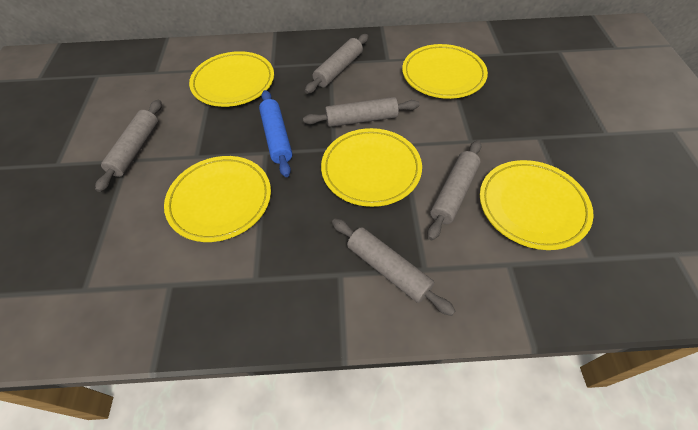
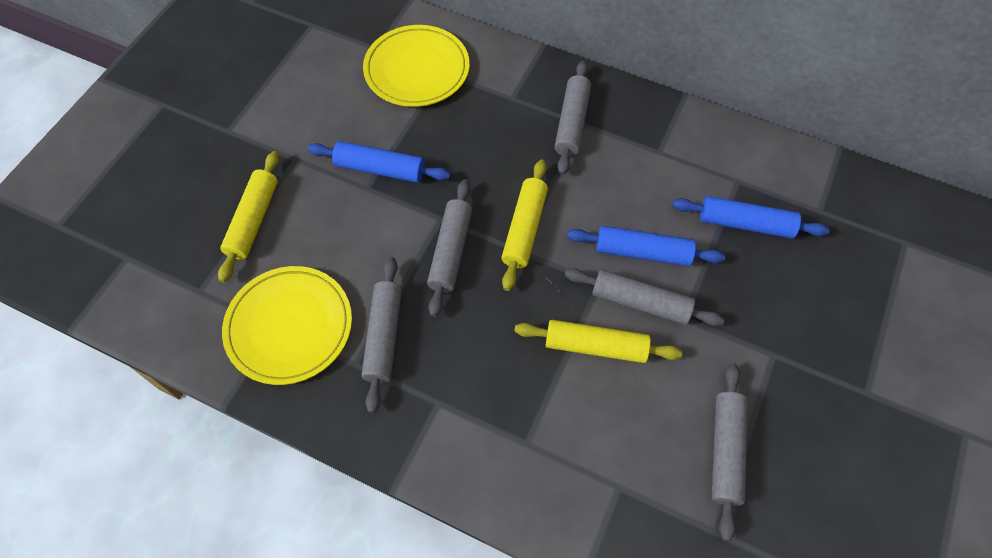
blue rolling pin: 1 -> 3
yellow plate: 5 -> 2
yellow rolling pin: 0 -> 3

